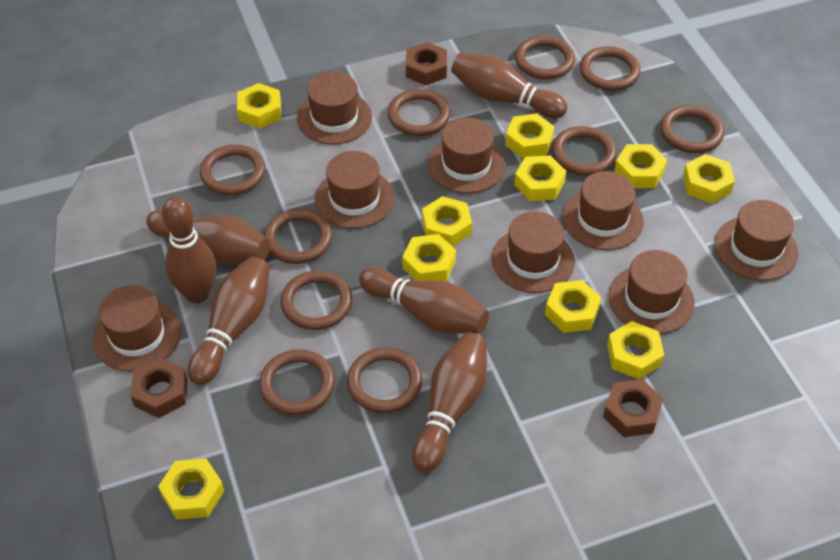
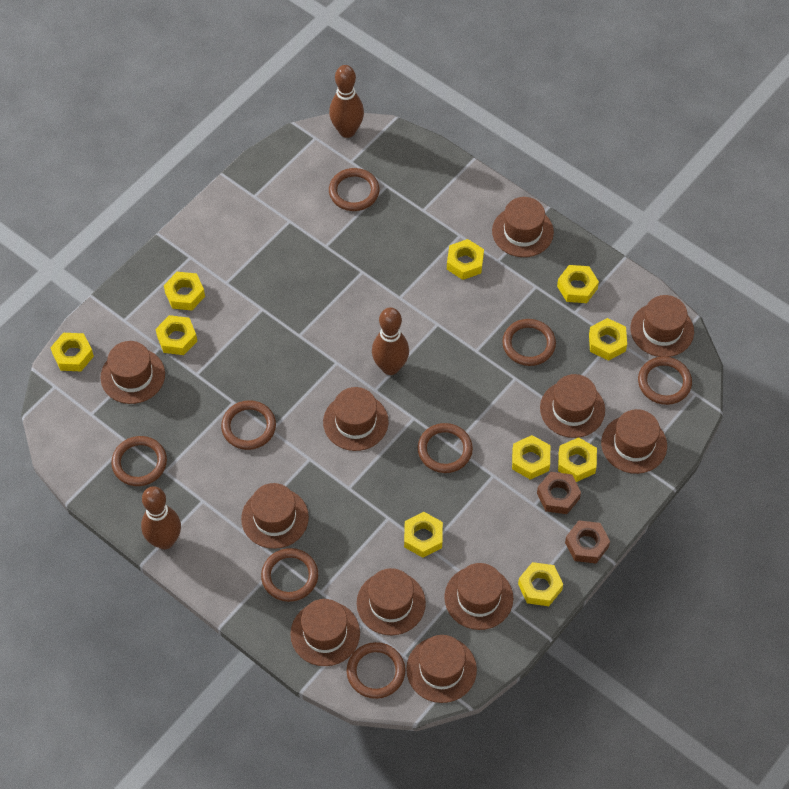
brown bowling pin: 6 -> 3
brown hat: 8 -> 11
brown nut: 3 -> 2
brown ring: 10 -> 8

